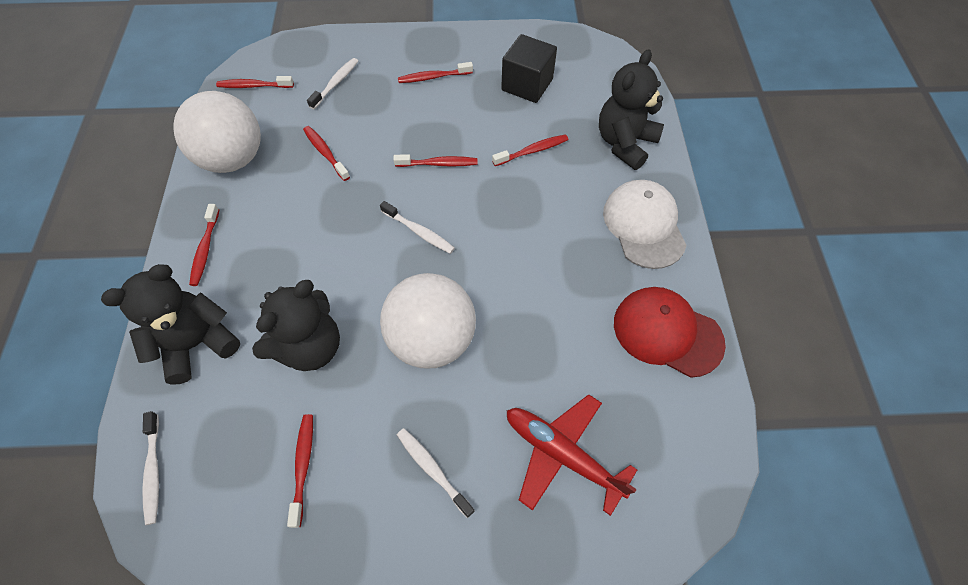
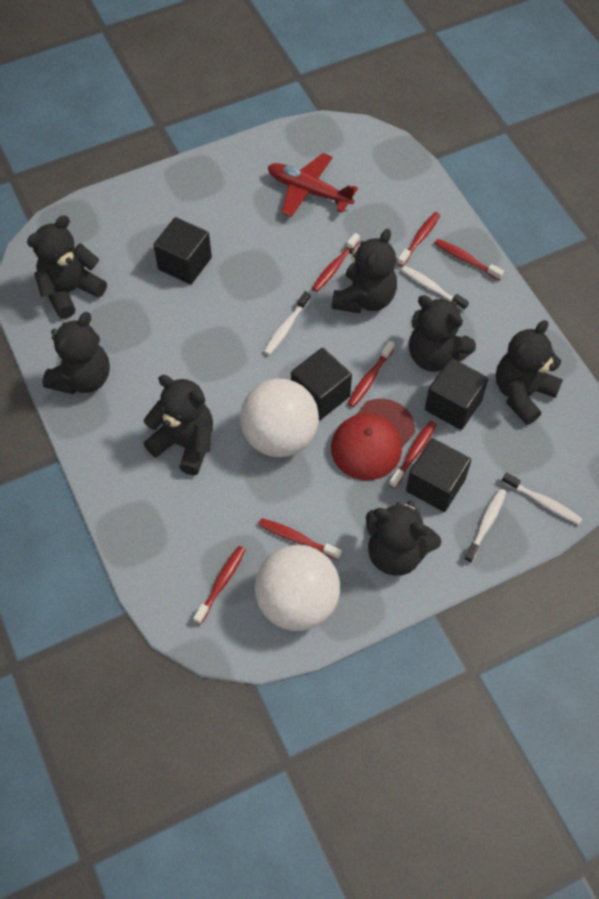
black cube: 1 -> 4
black teddy bear: 3 -> 7
white cap: 1 -> 0

